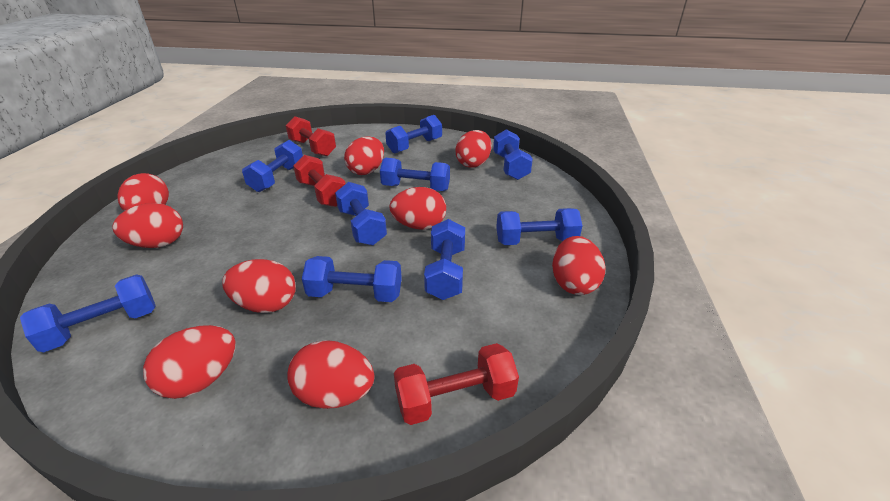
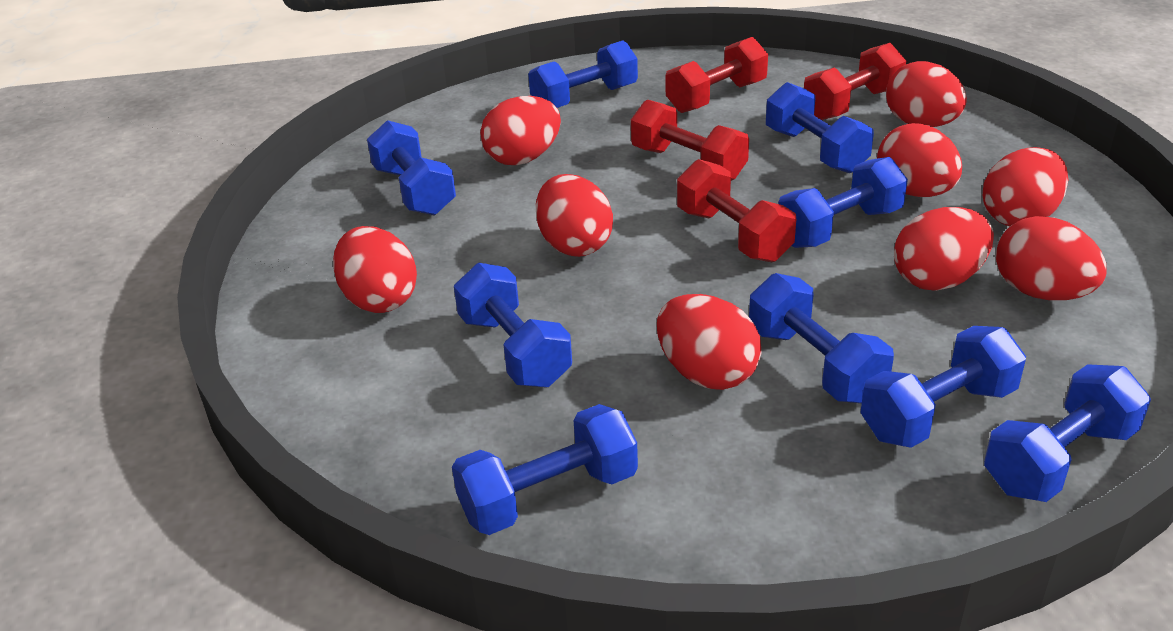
red dumbbell: 3 -> 4

